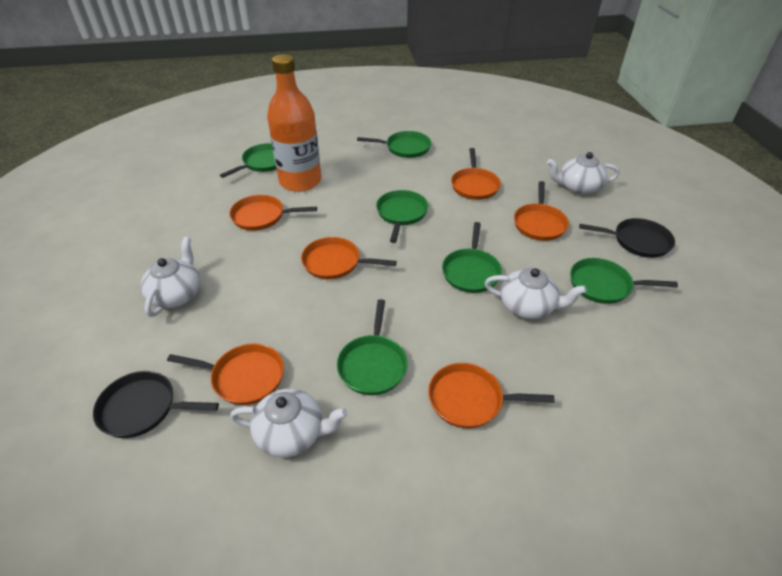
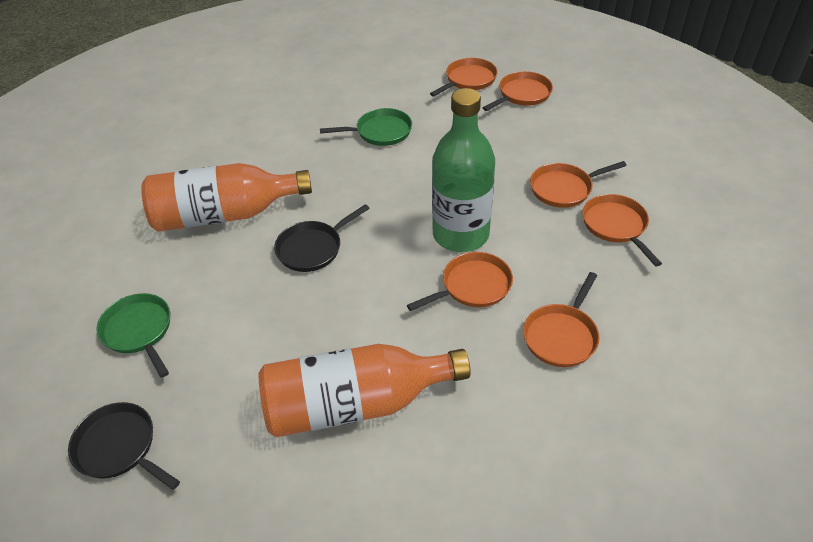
green bottle: 0 -> 1
green pan: 6 -> 2
orange bottle: 1 -> 2
white teapot: 4 -> 0

